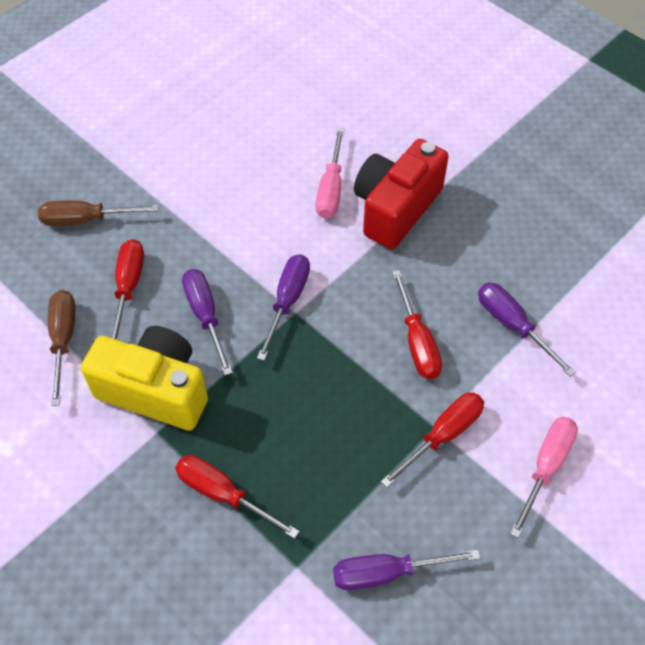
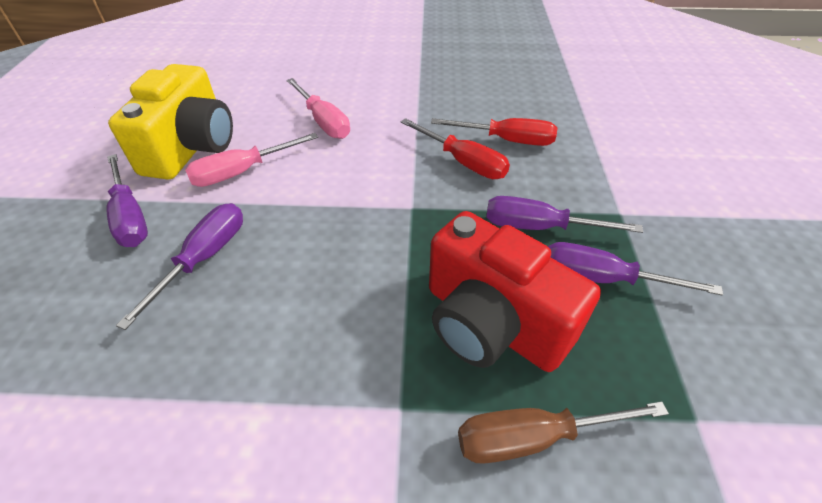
brown screwdriver: 2 -> 1
red screwdriver: 4 -> 2

